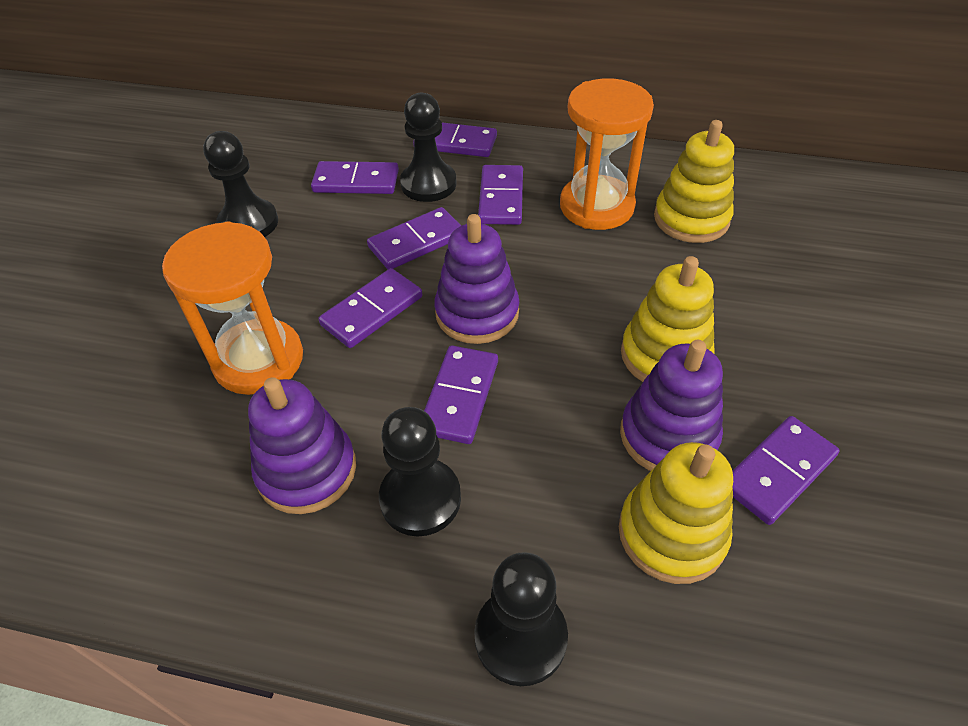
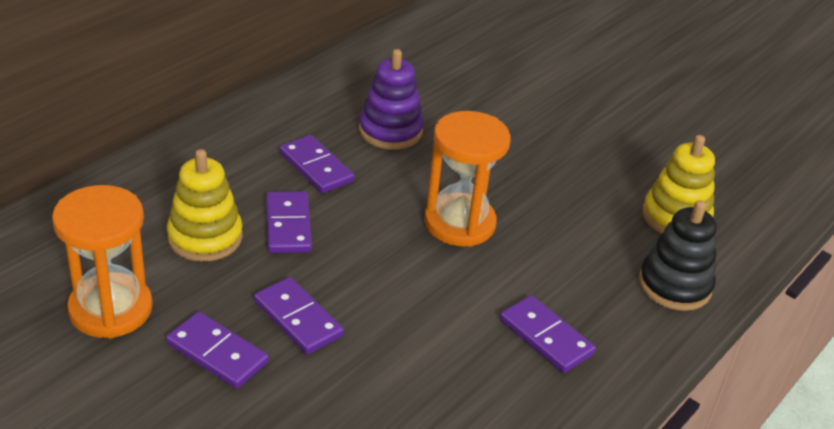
black pawn: 4 -> 0
black stacking toy: 0 -> 1
purple domino: 7 -> 5
purple stacking toy: 3 -> 1
yellow stacking toy: 3 -> 2

